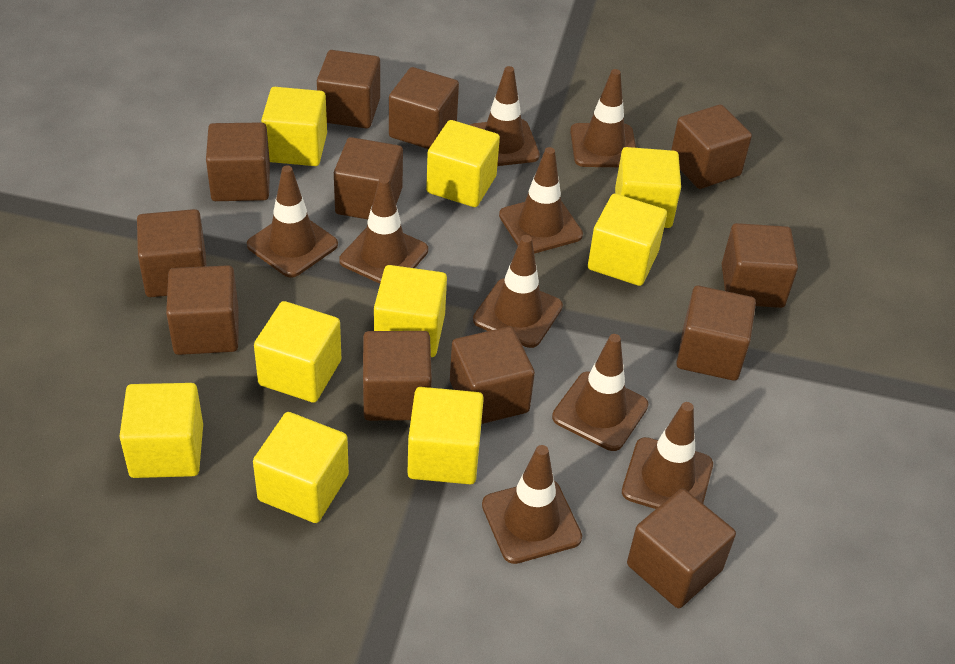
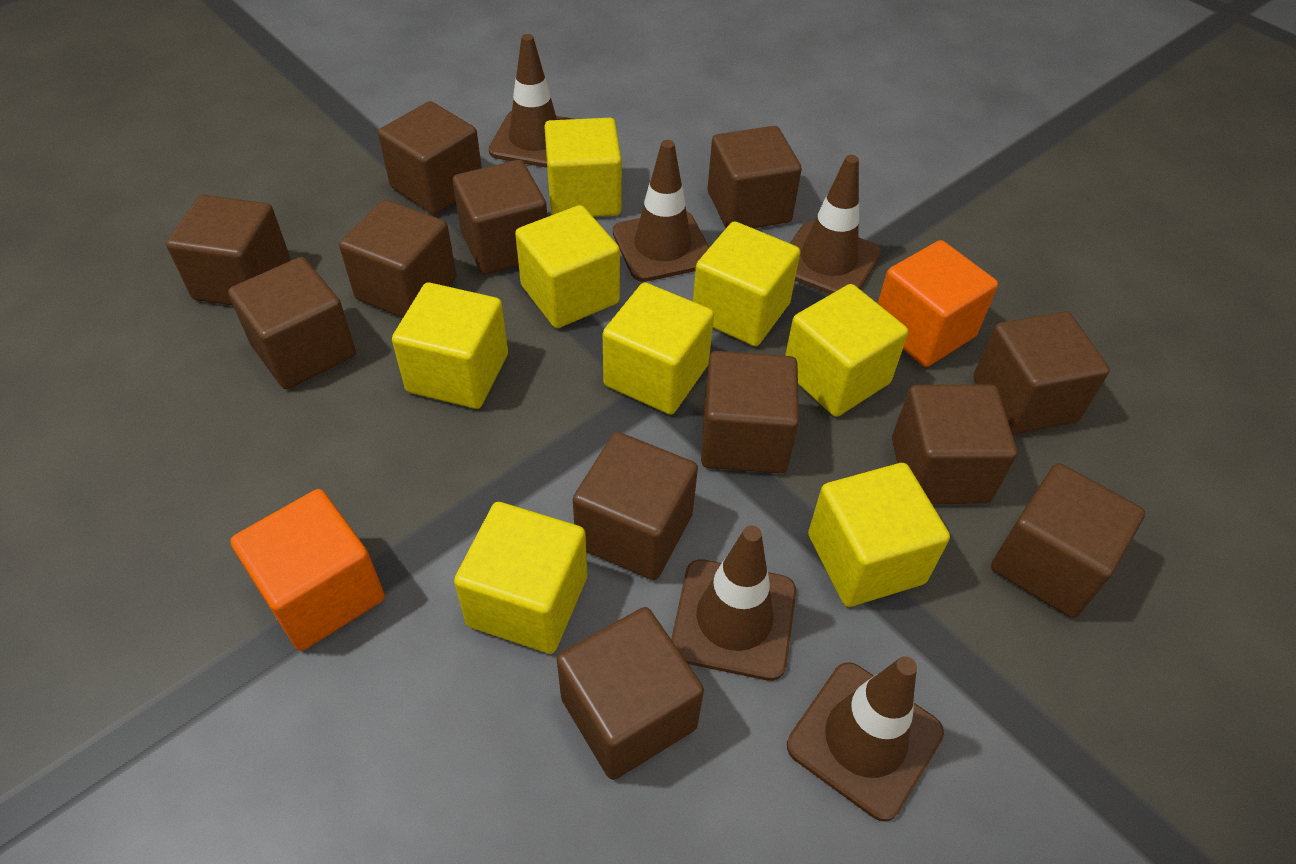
brown traffic cone: 9 -> 5
orange cube: 0 -> 2
yellow cube: 9 -> 8

